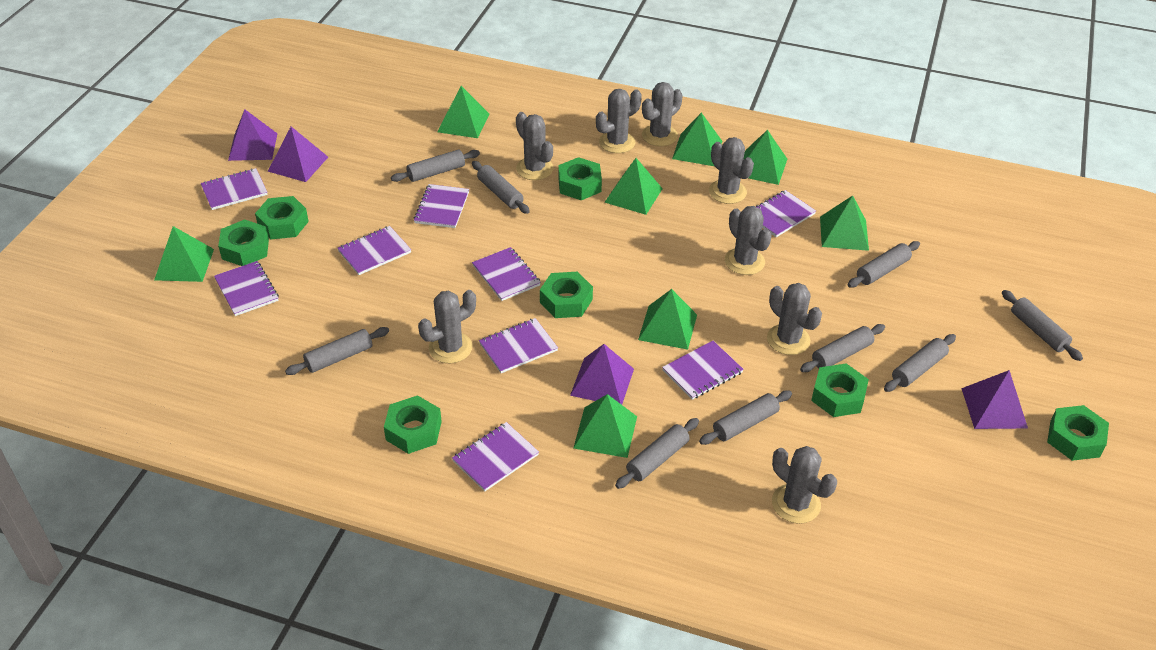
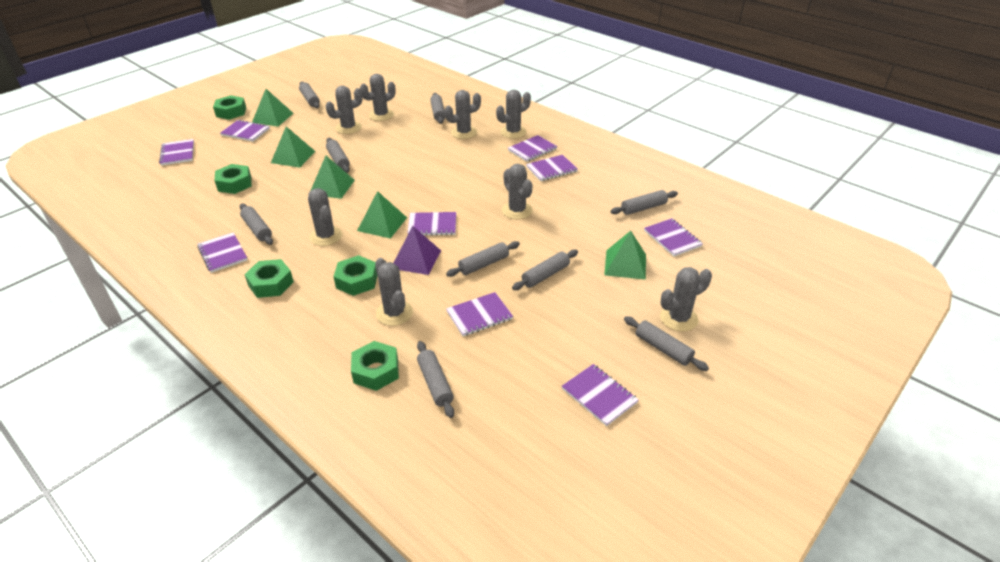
green nut: 7 -> 5
green pyramid: 8 -> 5
purple pyramid: 4 -> 1

